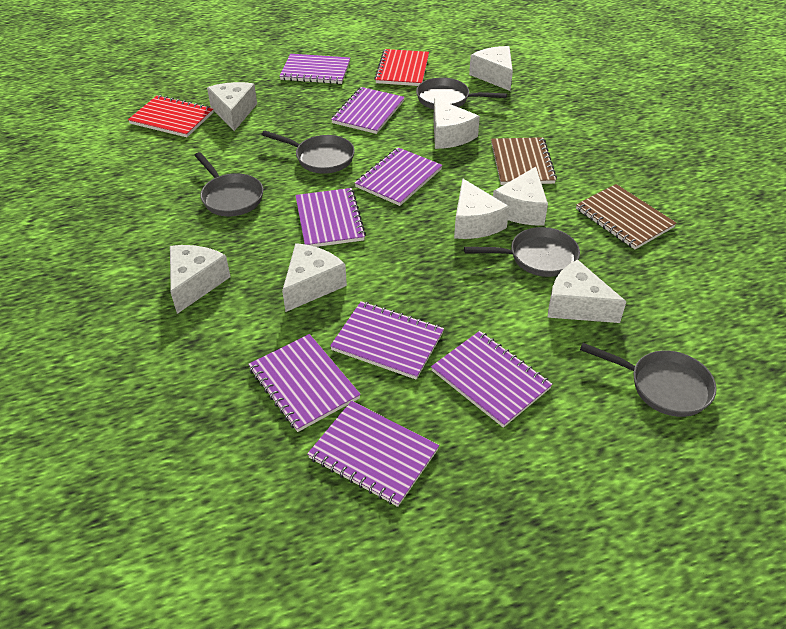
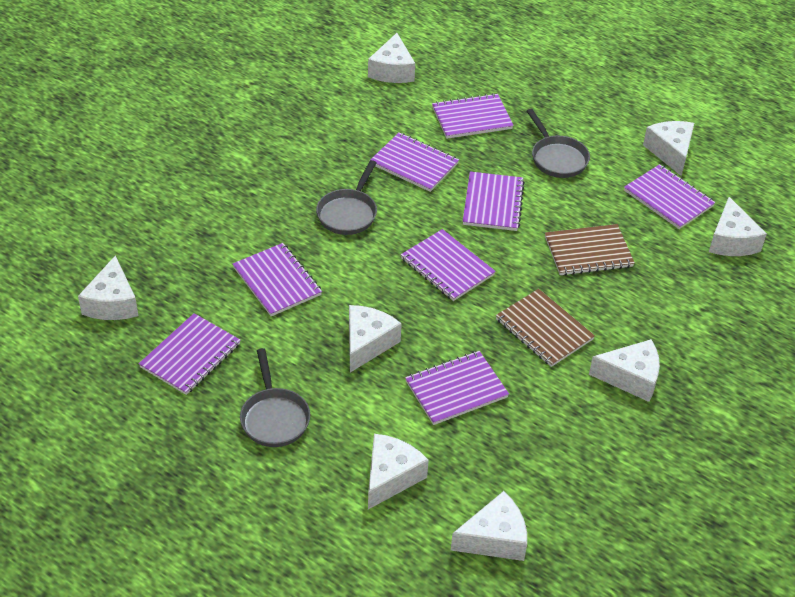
grey pan: 5 -> 3
red notebook: 2 -> 0

